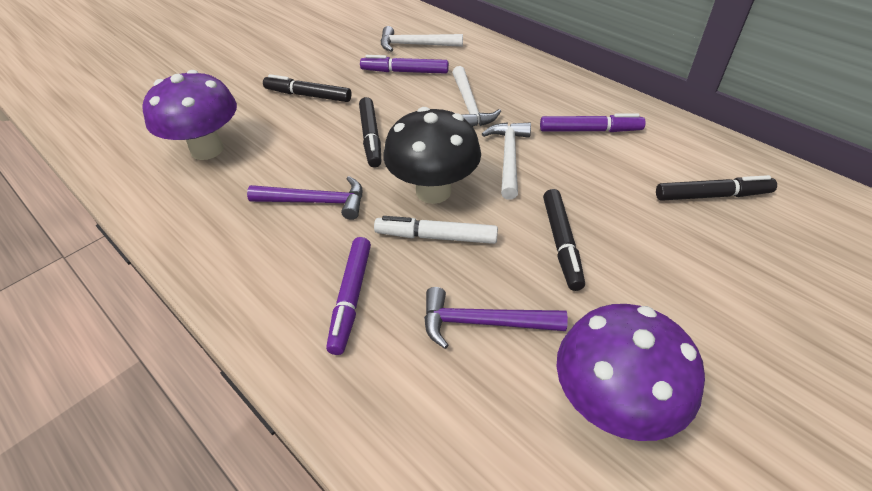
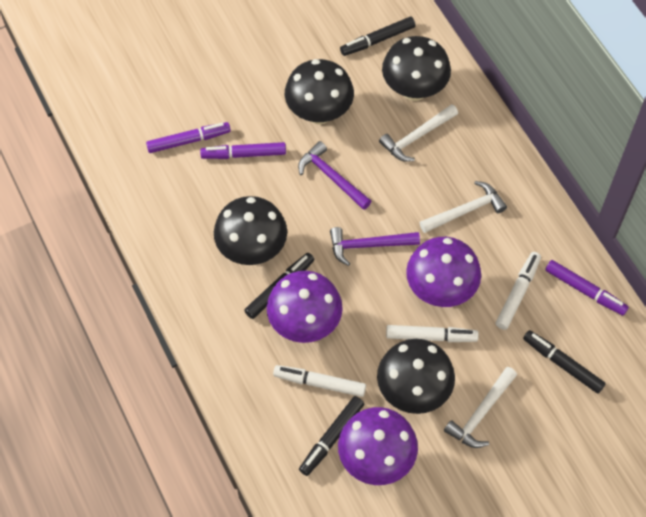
black mushroom: 1 -> 4
purple mushroom: 2 -> 3
white marker: 1 -> 3

